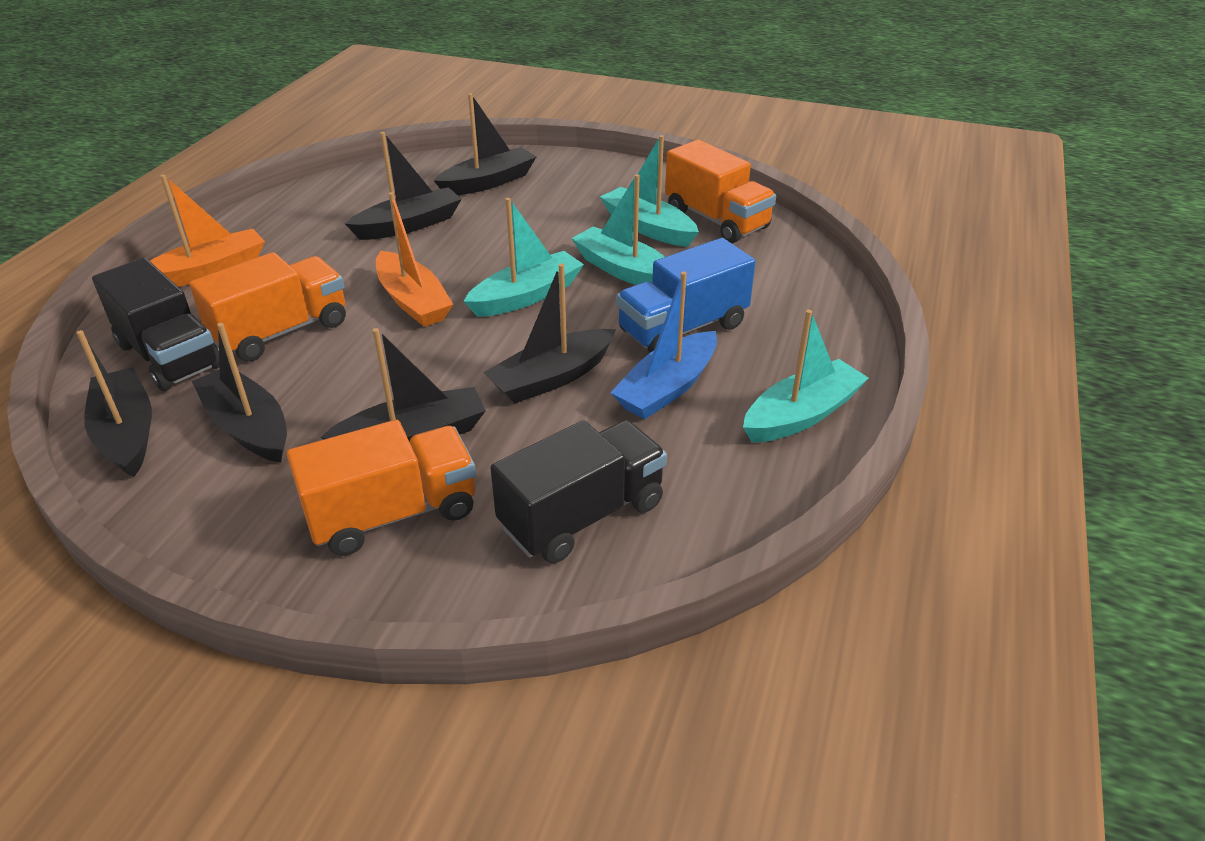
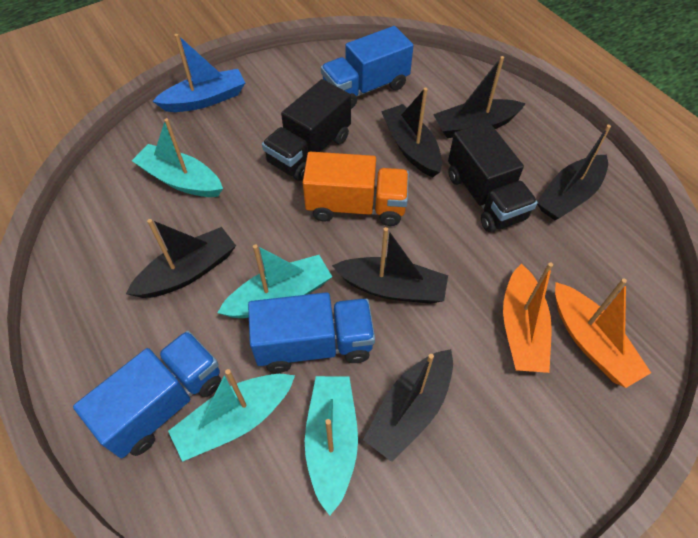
blue truck: 1 -> 3
orange truck: 3 -> 1

